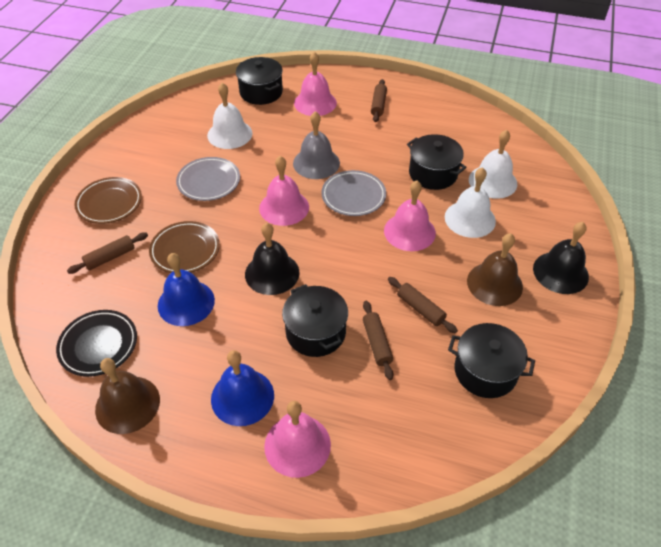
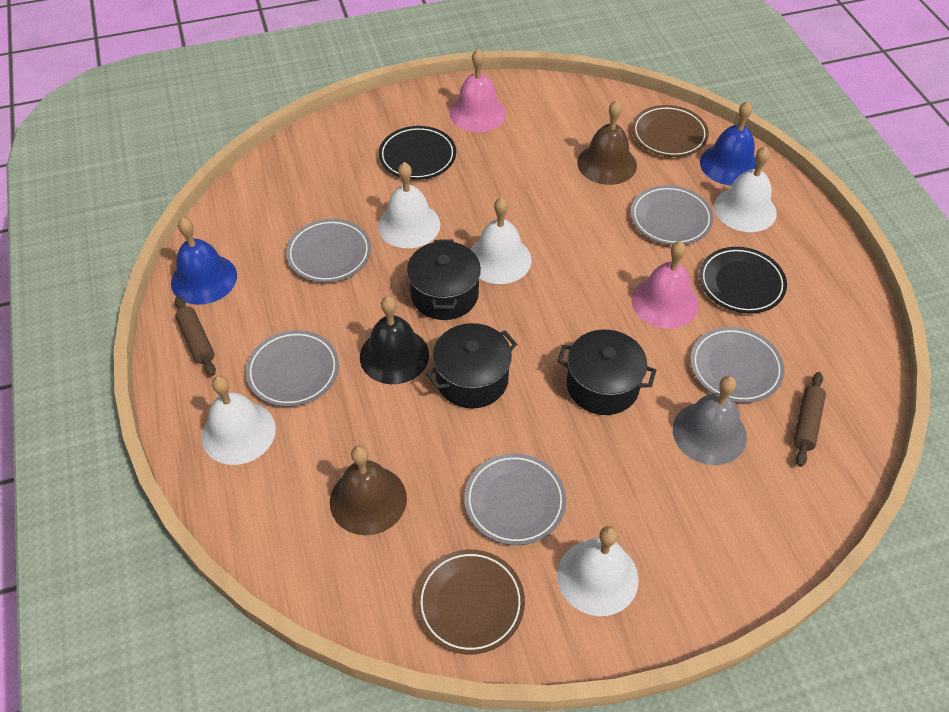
black bell: 2 -> 1
black plate: 1 -> 2
black pot: 4 -> 3
brown rolling pin: 4 -> 2
grey plate: 2 -> 5
pink bell: 4 -> 2
white bell: 3 -> 5

